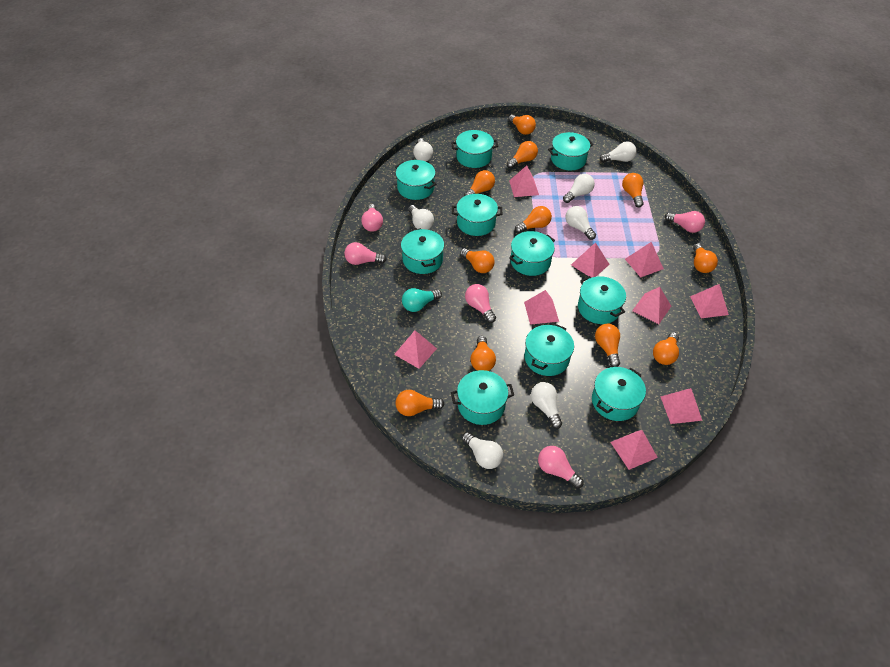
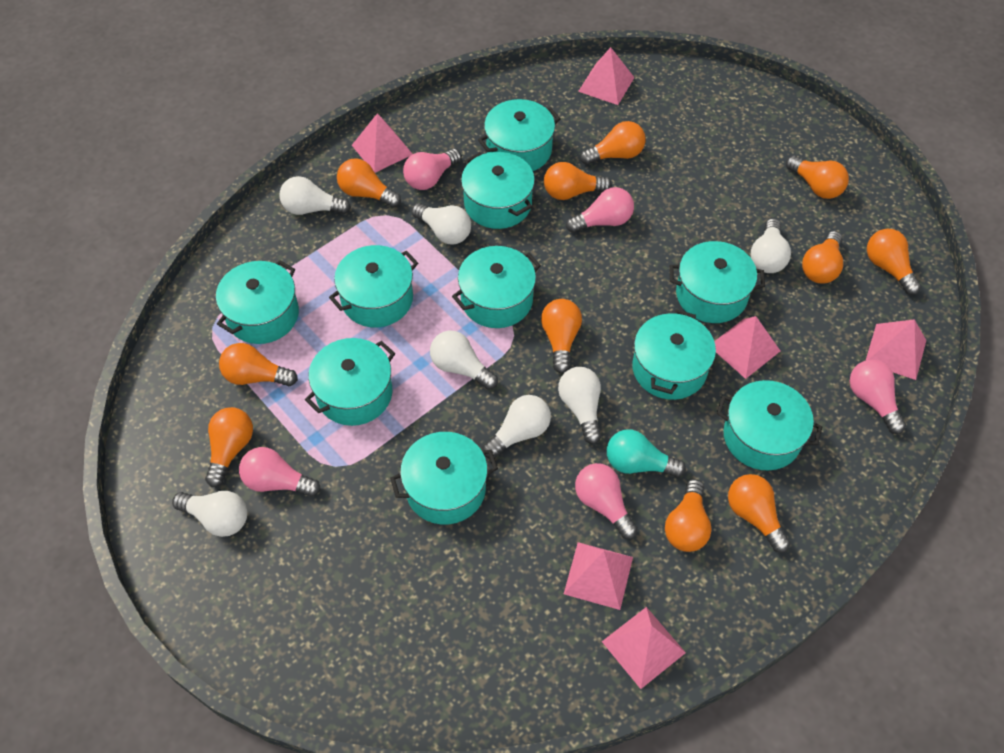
pink pyramid: 9 -> 6

